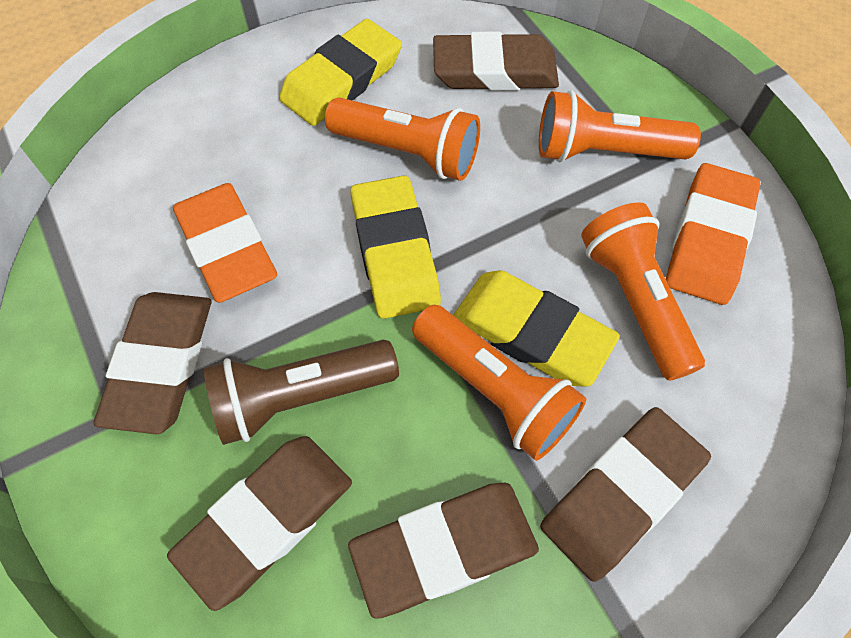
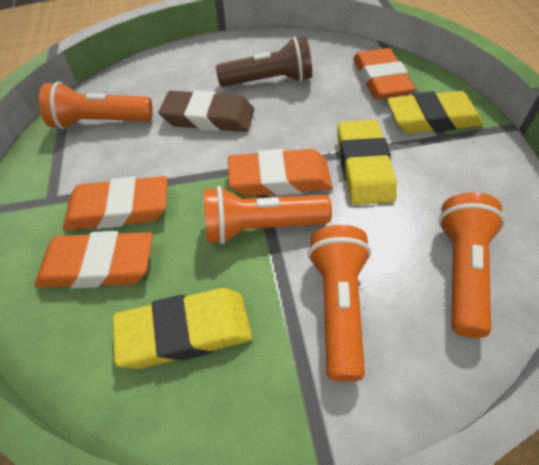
brown eraser: 5 -> 1
orange eraser: 2 -> 4

